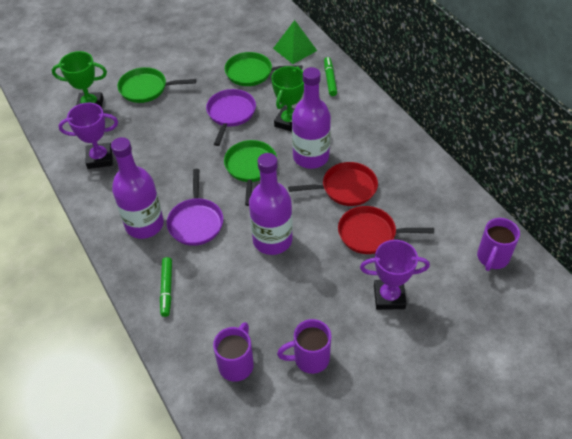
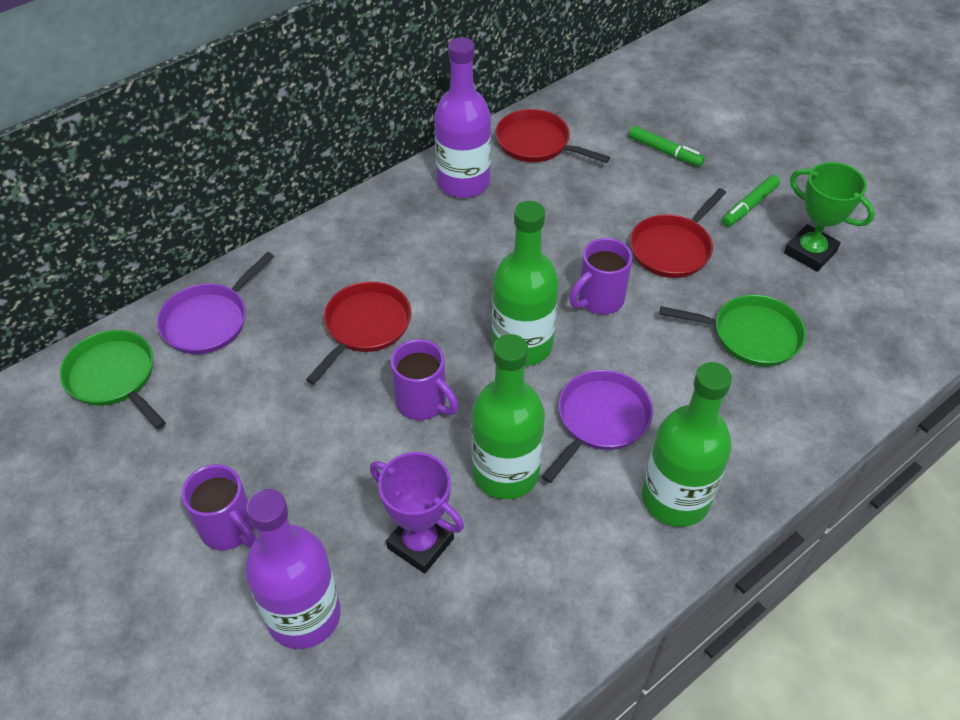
green bottle: 0 -> 3
green pan: 3 -> 2
green pyramid: 1 -> 0
green trophy: 2 -> 1
purple bottle: 3 -> 2
purple trophy: 2 -> 1
red pan: 2 -> 3

